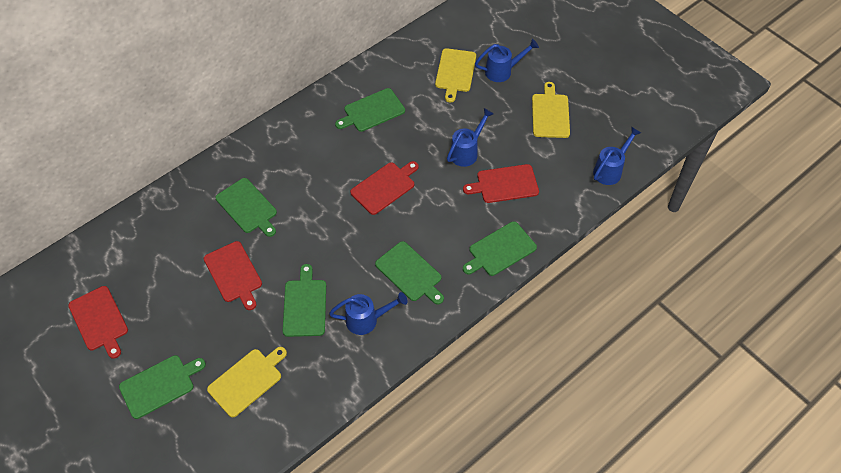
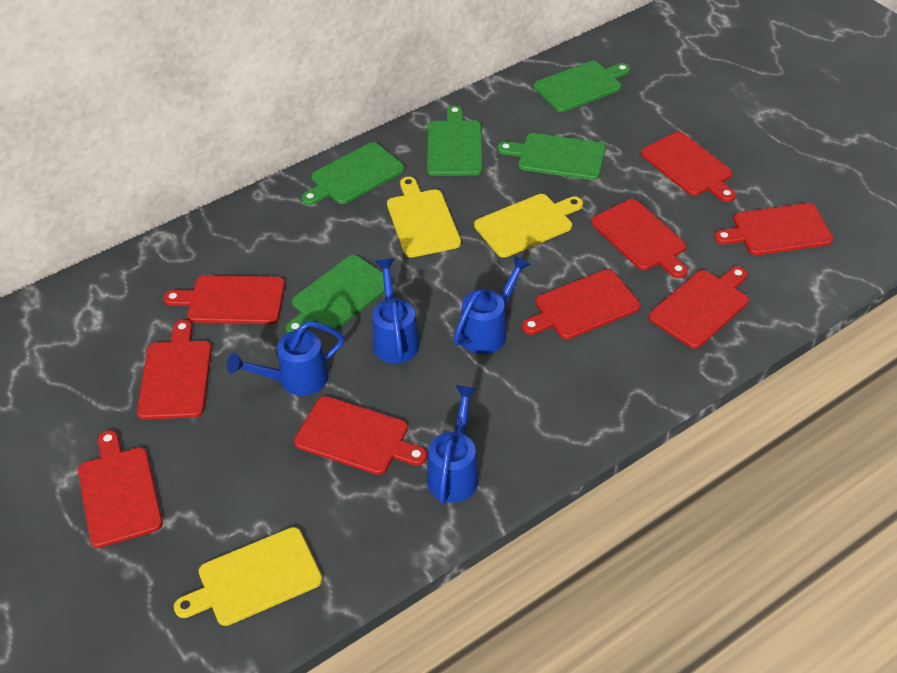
green cutting board: 6 -> 5
red cutting board: 4 -> 9

